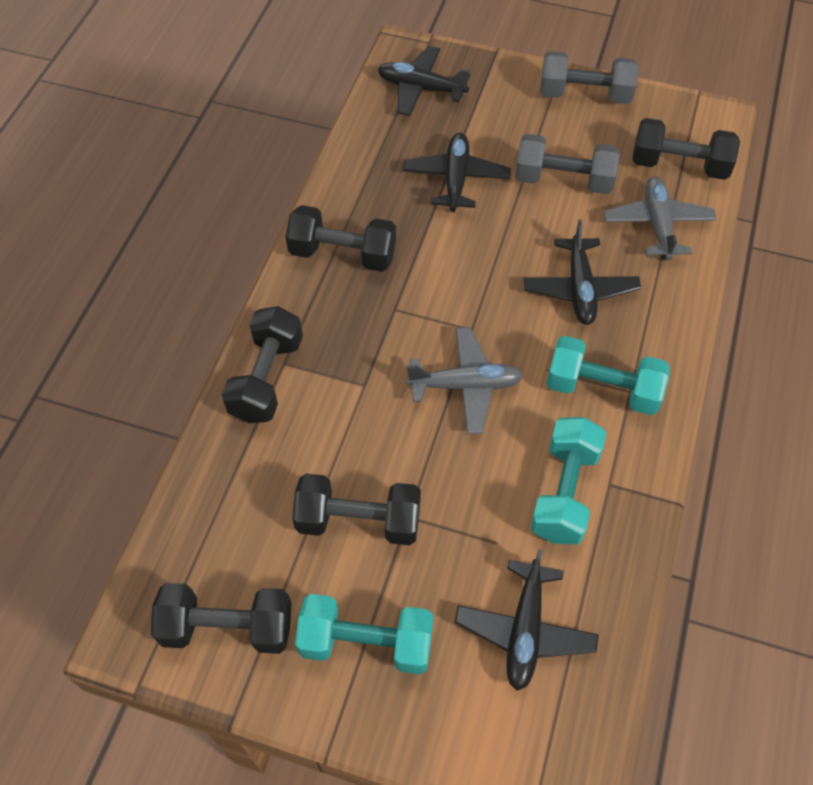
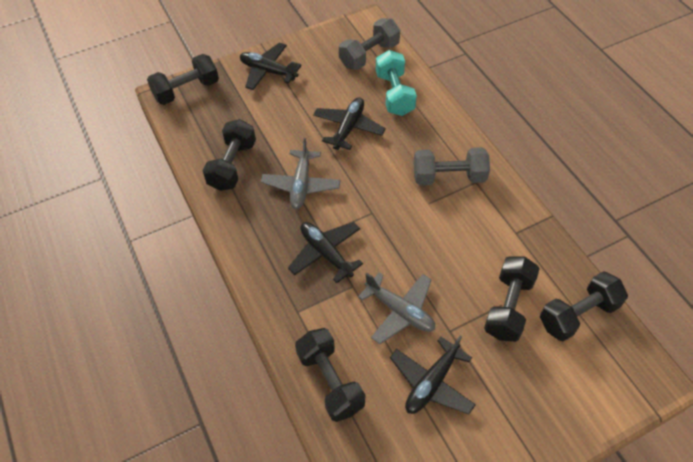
turquoise dumbbell: 3 -> 1

